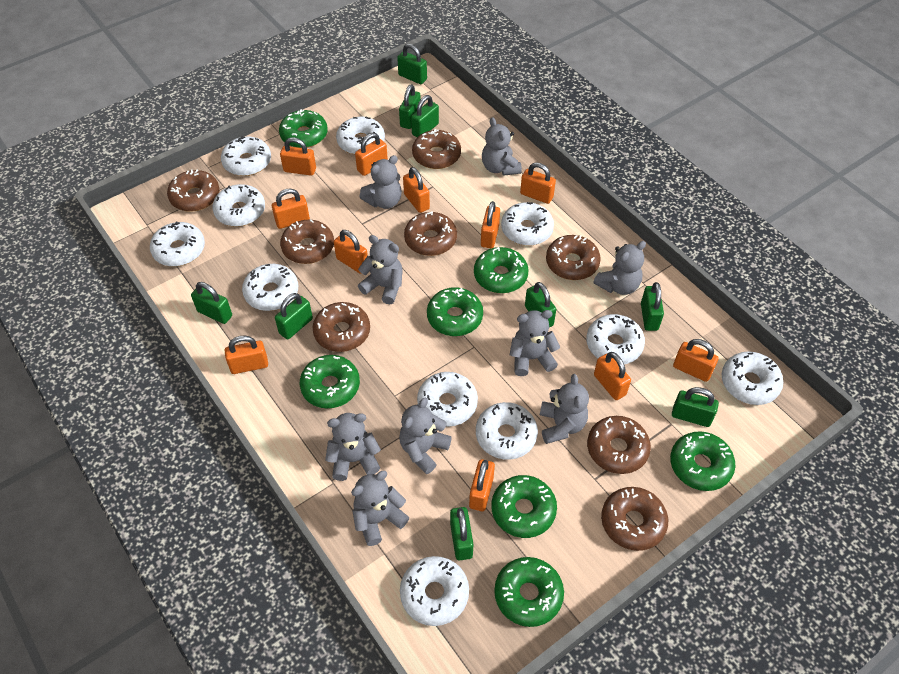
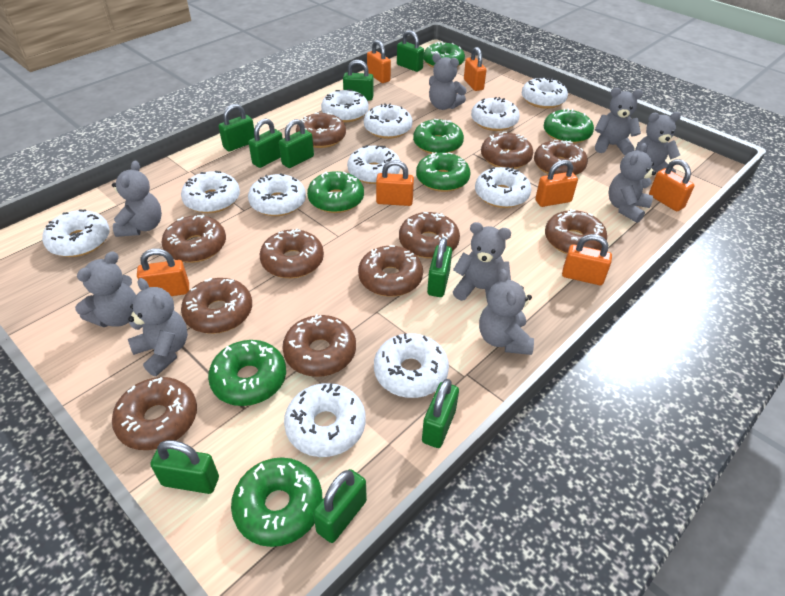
brown donut: 8 -> 11
orange padlock: 11 -> 7

